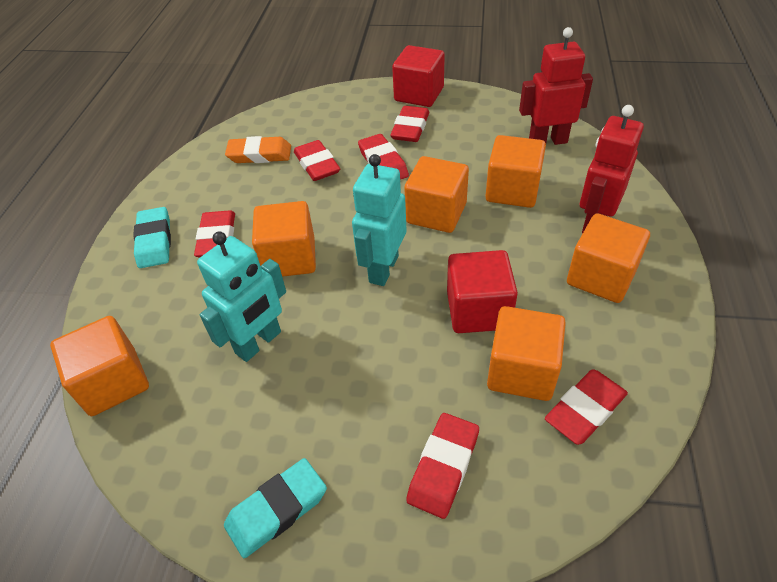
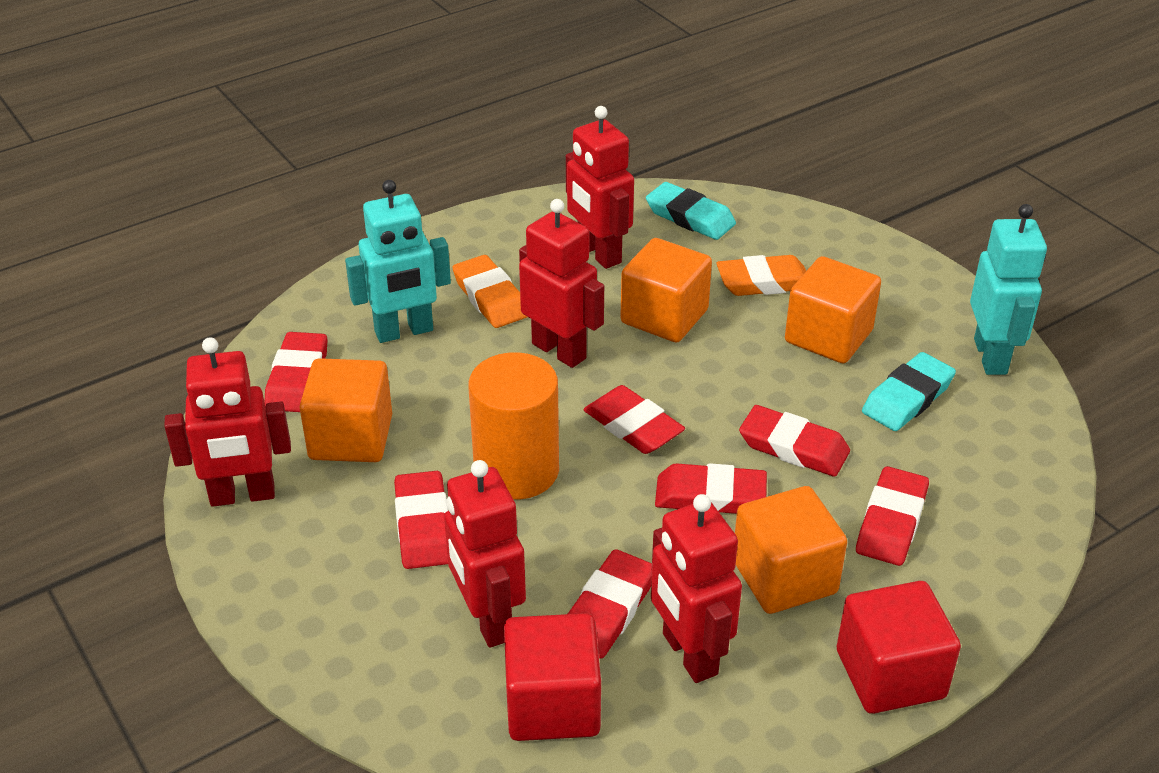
orange cube: 6 -> 4
orange cylinder: 0 -> 1
orange eraser: 1 -> 2
red eraser: 6 -> 7
red robot: 2 -> 5

